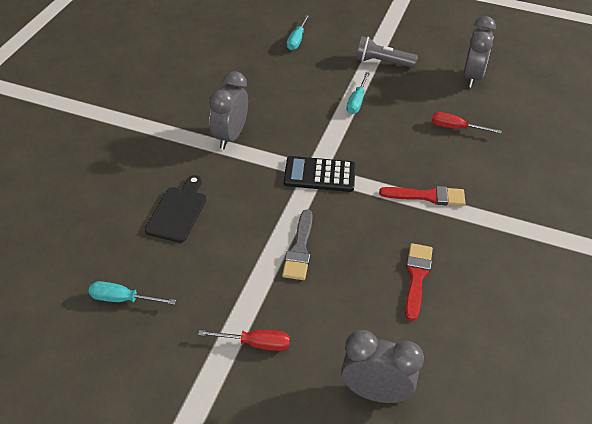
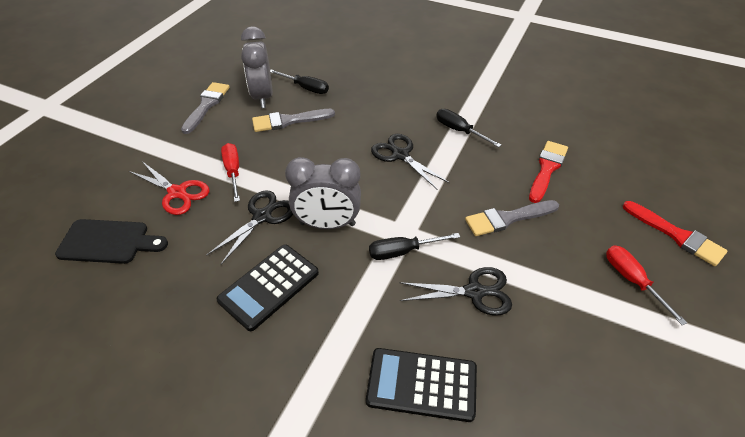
black calculator: 1 -> 2
black scissors: 0 -> 3
black screwdriver: 0 -> 3
grey brush: 1 -> 3
grey clock: 3 -> 2
grey flashlight: 1 -> 0
red scissors: 0 -> 1
turquoise screwdriver: 3 -> 0

